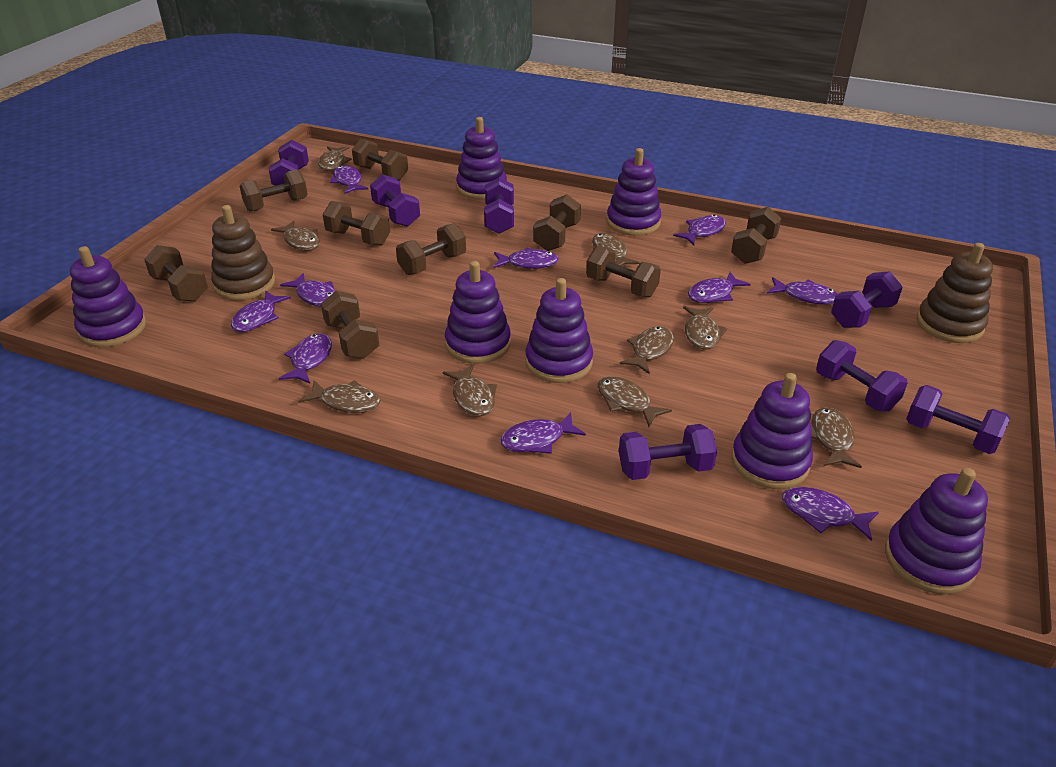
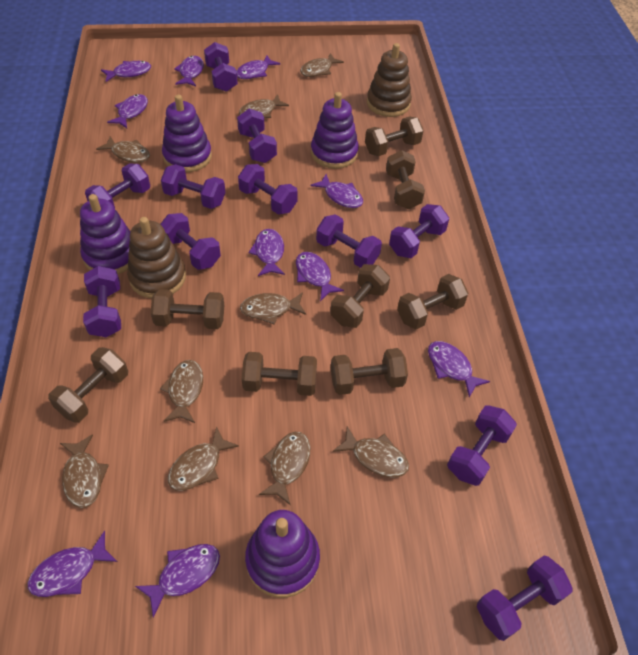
brown dumbbell: 9 -> 8
purple dumbbell: 7 -> 11
purple stacking toy: 7 -> 4

